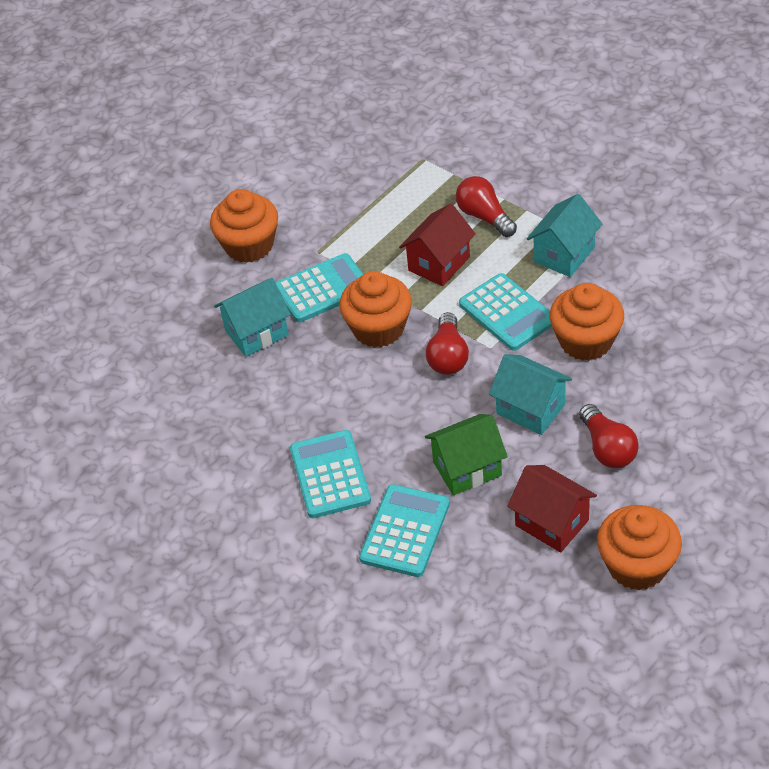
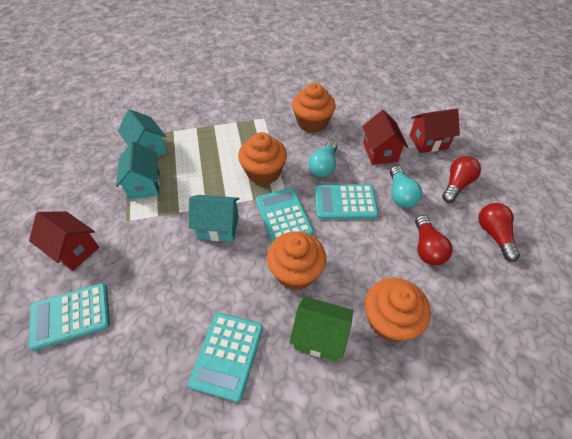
red house: 2 -> 3
turquoise light bulb: 0 -> 2

